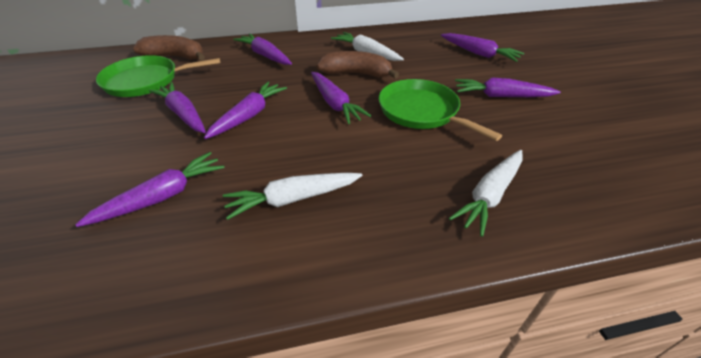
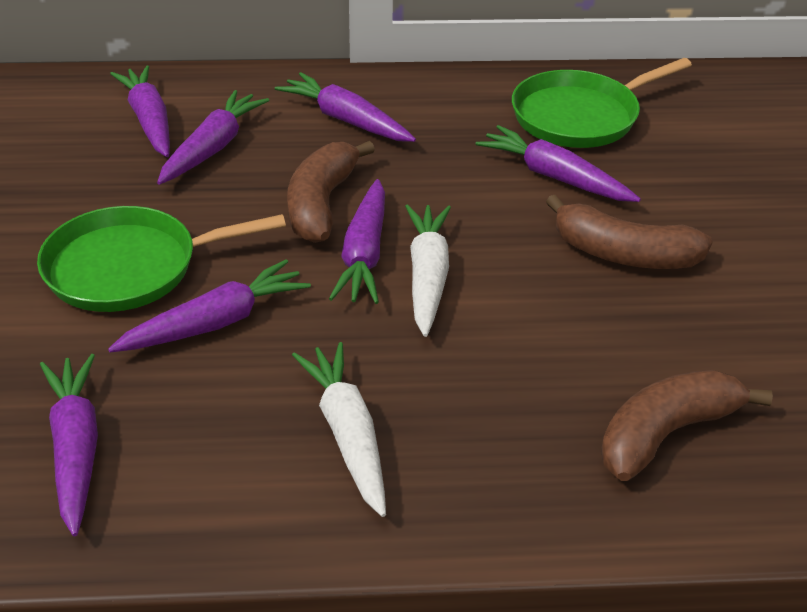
brown banana: 2 -> 3
white carrot: 3 -> 2

